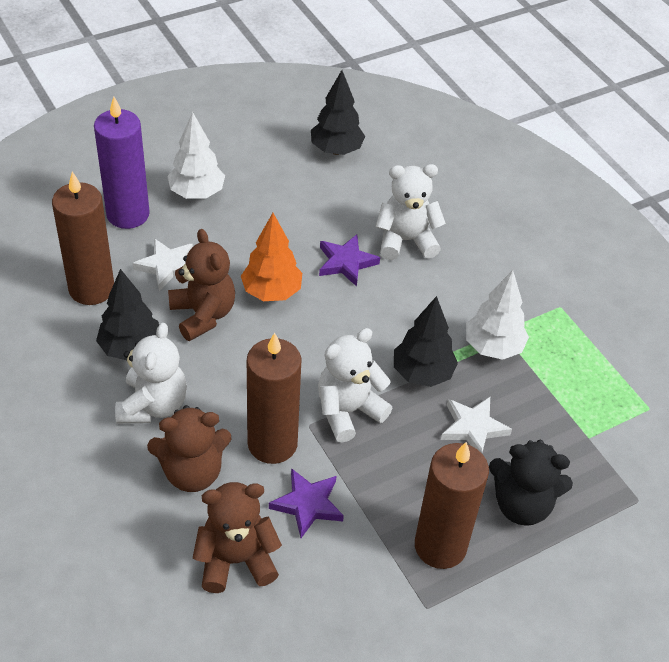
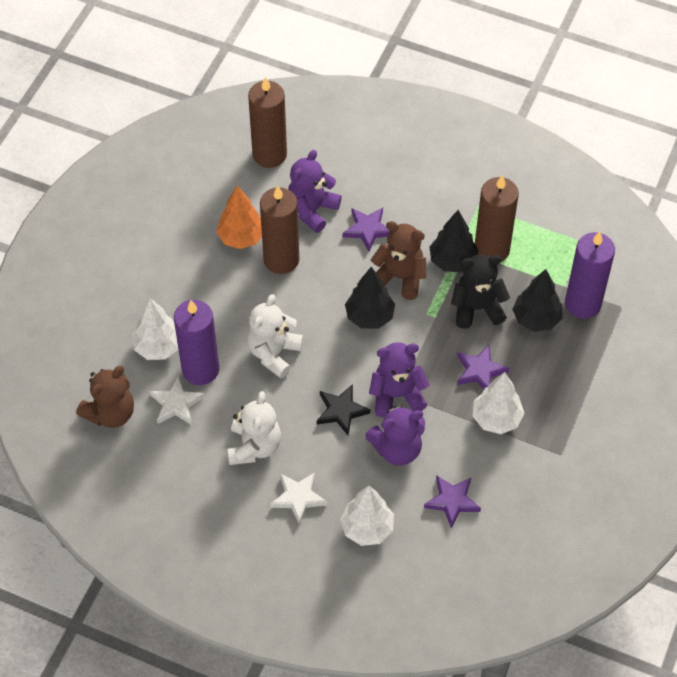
black star: 0 -> 1
brown teddy bear: 3 -> 2
purple candle: 1 -> 2
purple star: 2 -> 3
purple teddy bear: 0 -> 3
white teddy bear: 3 -> 2
white tree: 2 -> 3

